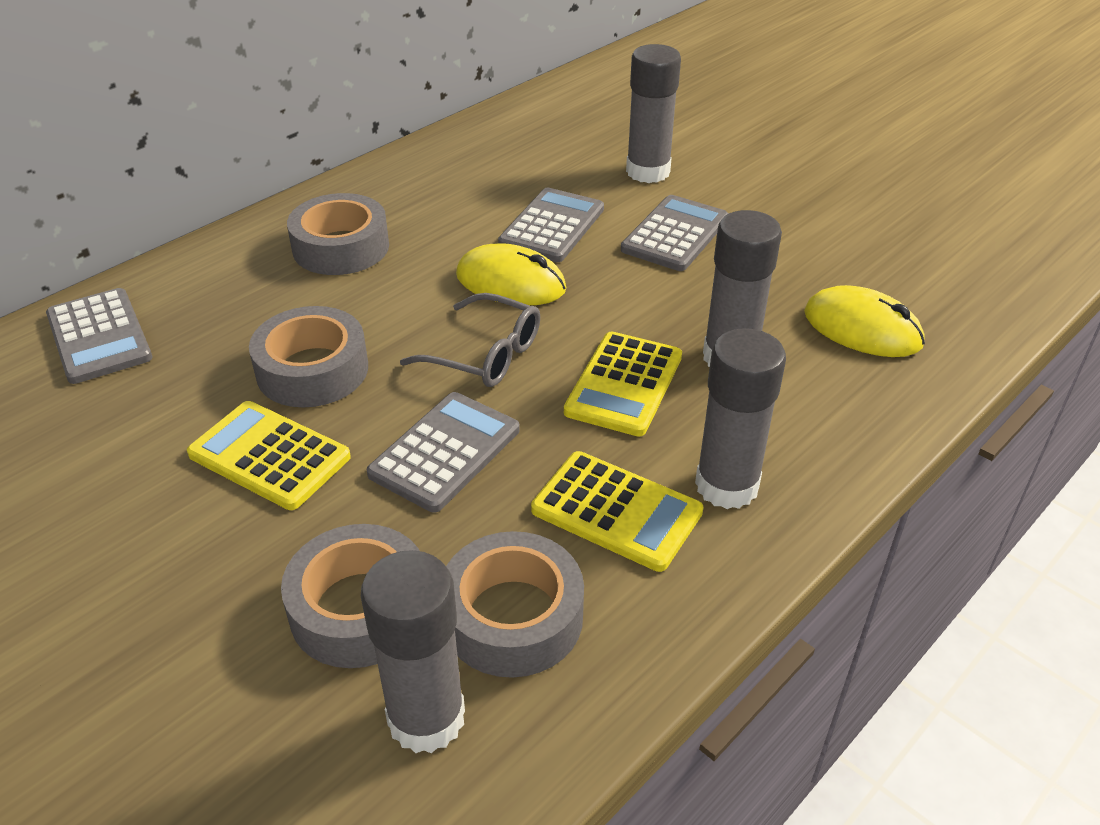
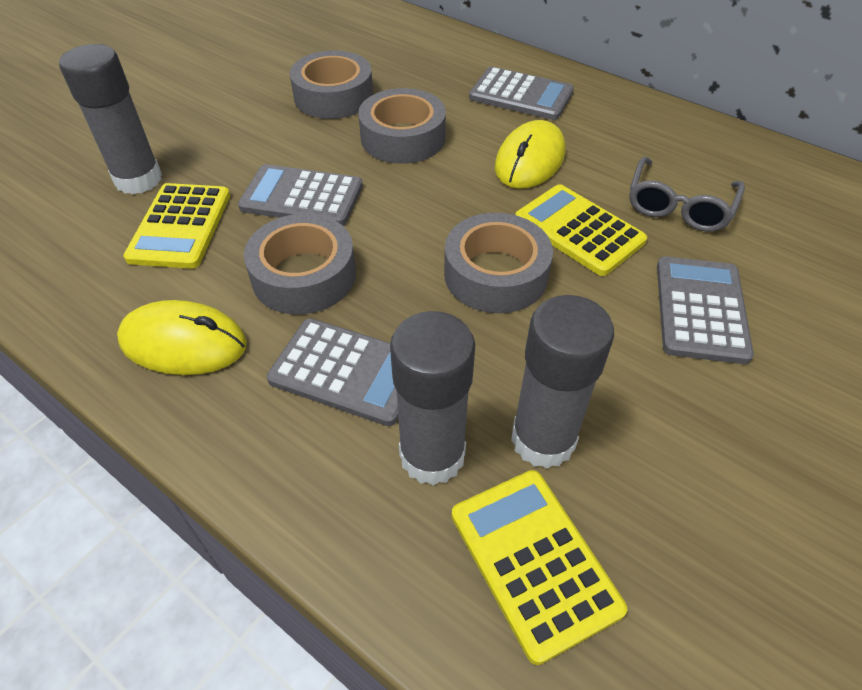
grey glue stick: 4 -> 3

